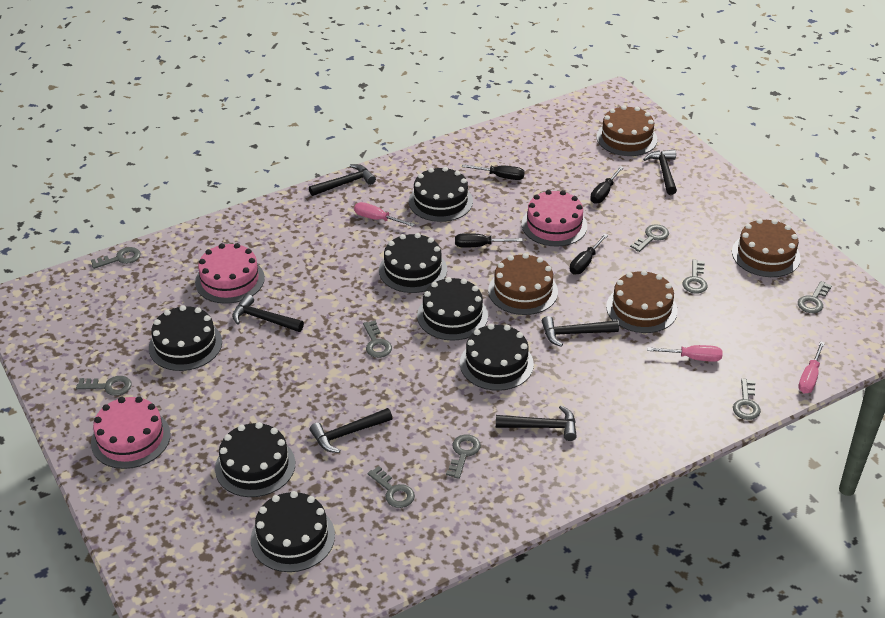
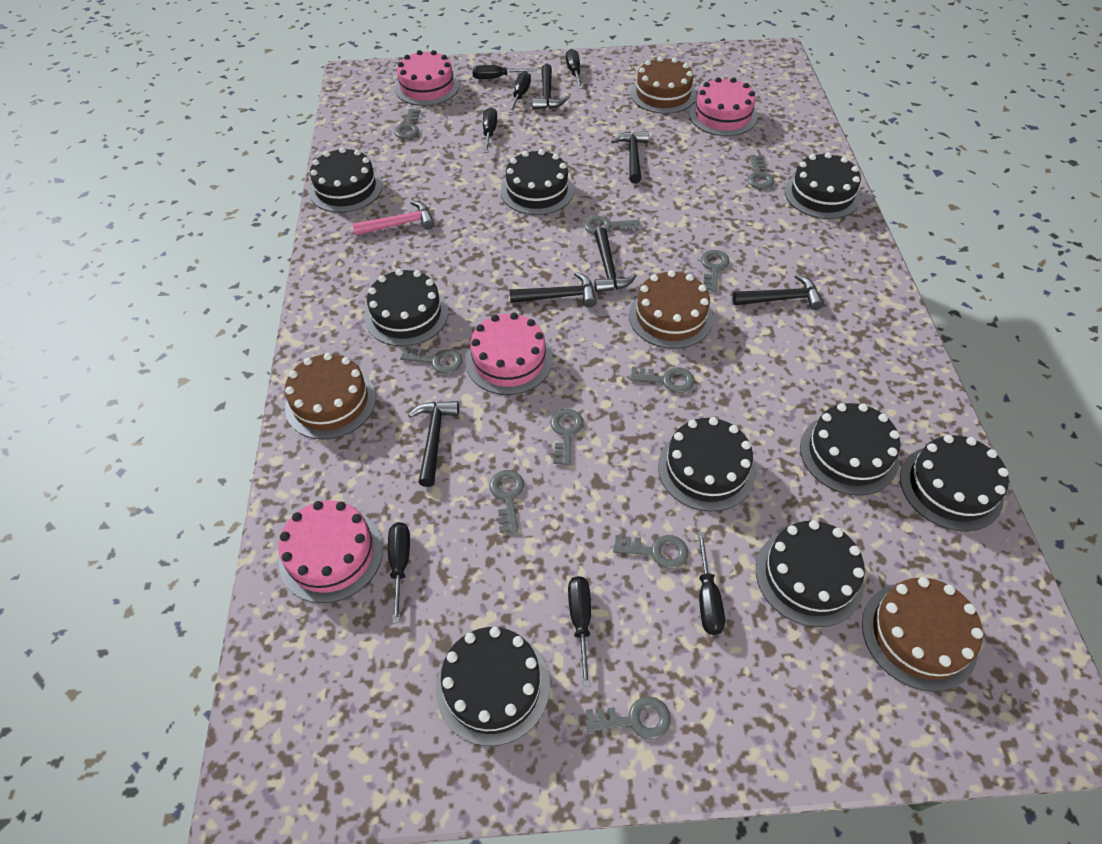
black cake: 7 -> 9
black screwdriver: 4 -> 7
grey key: 9 -> 10
pink cake: 3 -> 4
pink hammer: 0 -> 1
pink screwdriver: 3 -> 0

